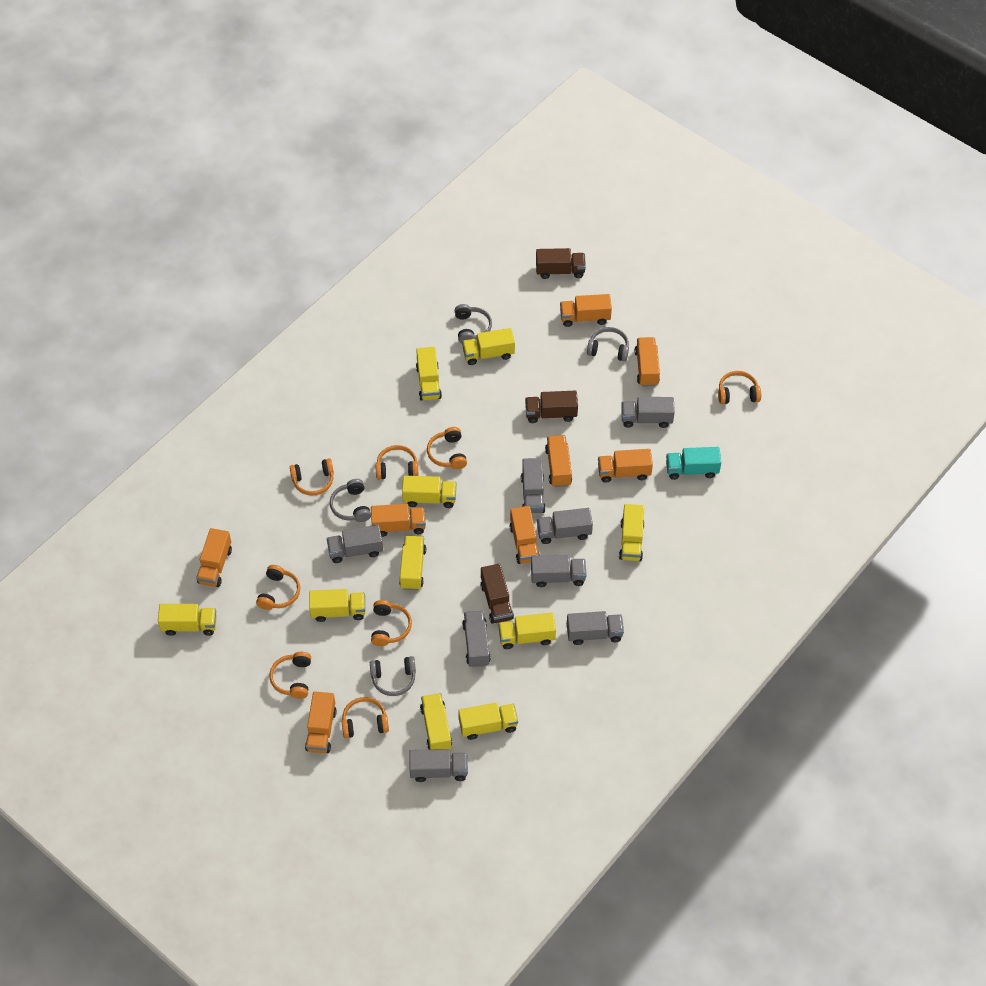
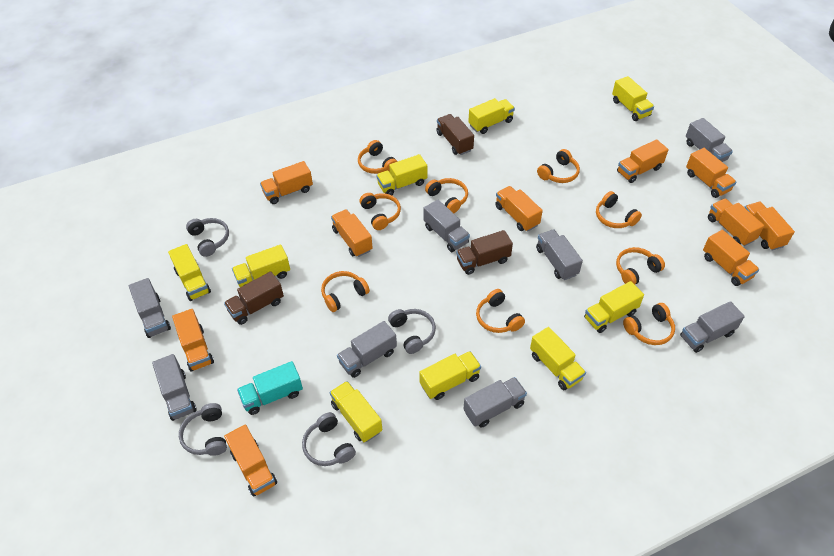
orange headphones: 8 -> 9
orange truck: 8 -> 10
yellow truck: 10 -> 9

